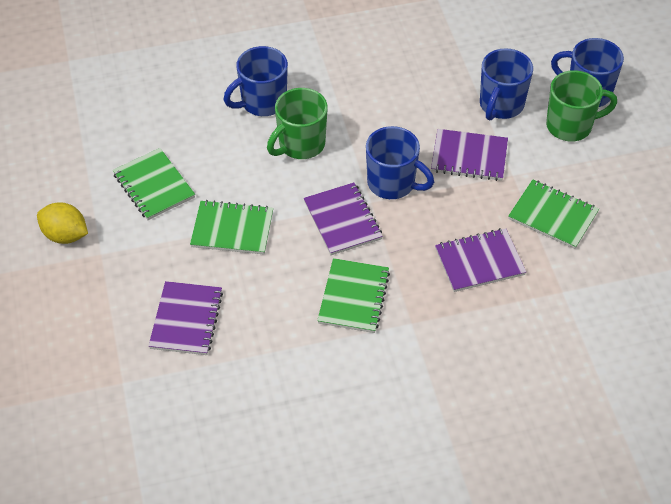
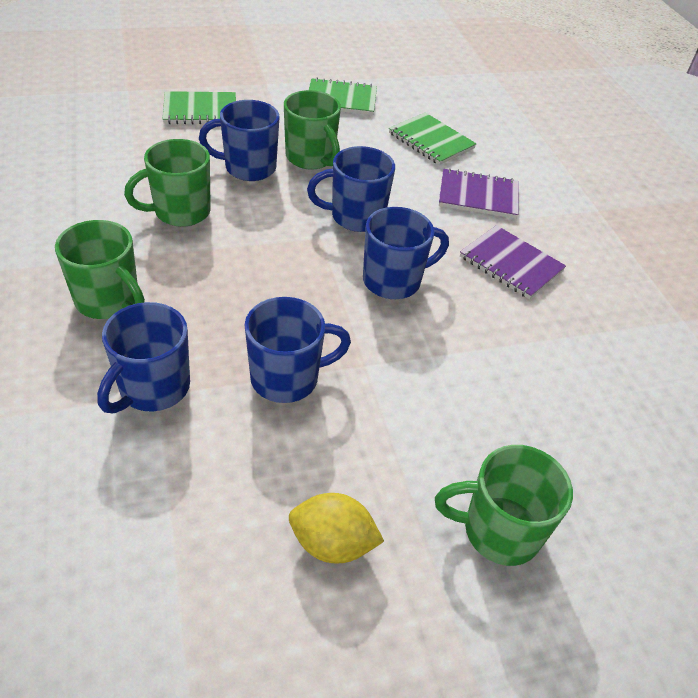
blue mug: 4 -> 5
green mug: 2 -> 4
green notebook: 4 -> 3
purple notebook: 4 -> 2

